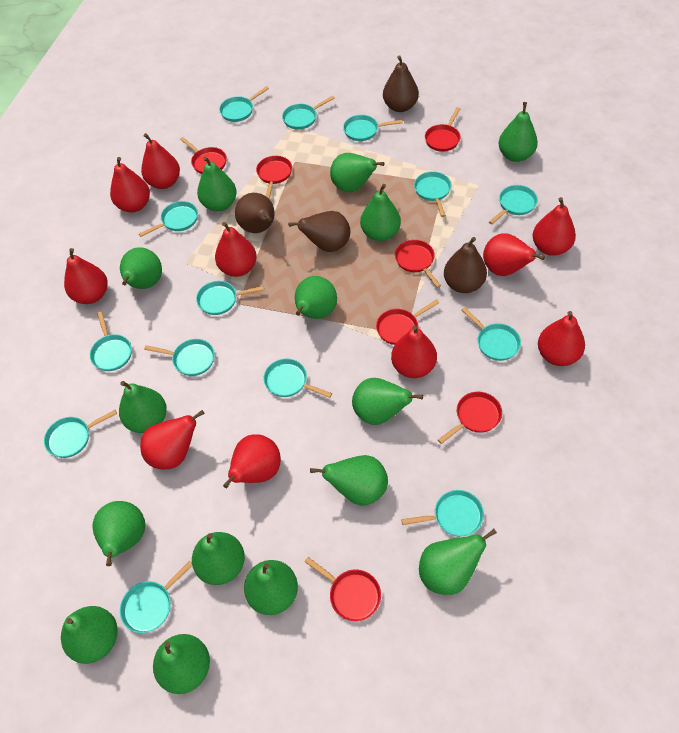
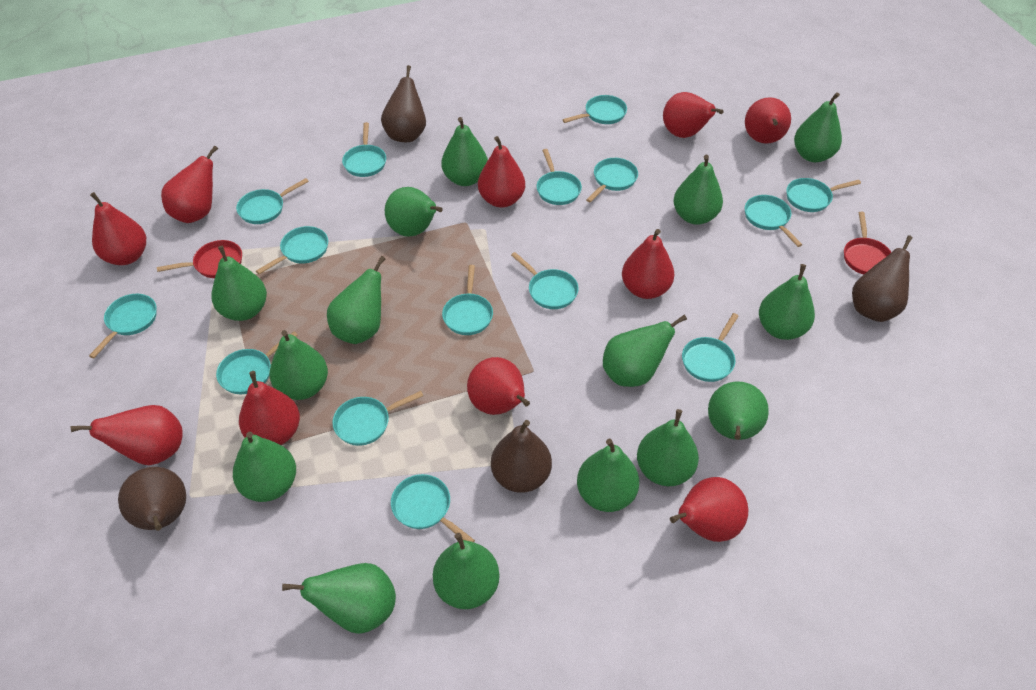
red pan: 7 -> 2
turquoise pan: 14 -> 15

